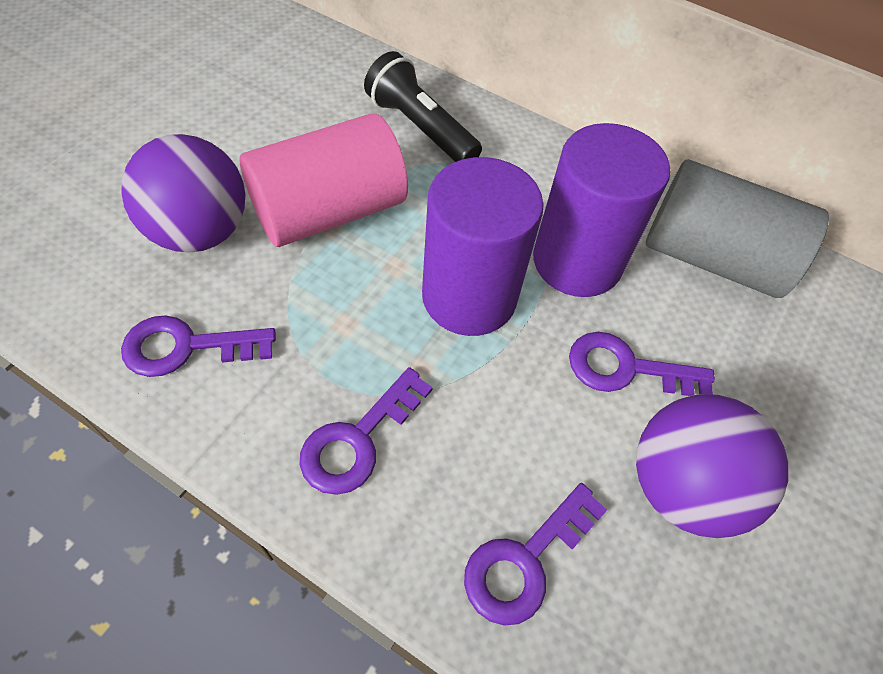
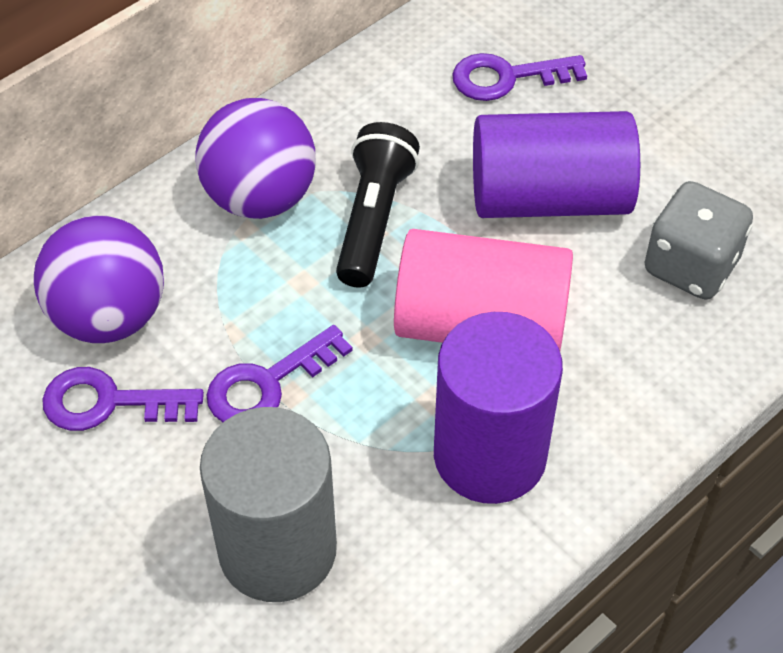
grey dice: 0 -> 1
purple key: 4 -> 3

